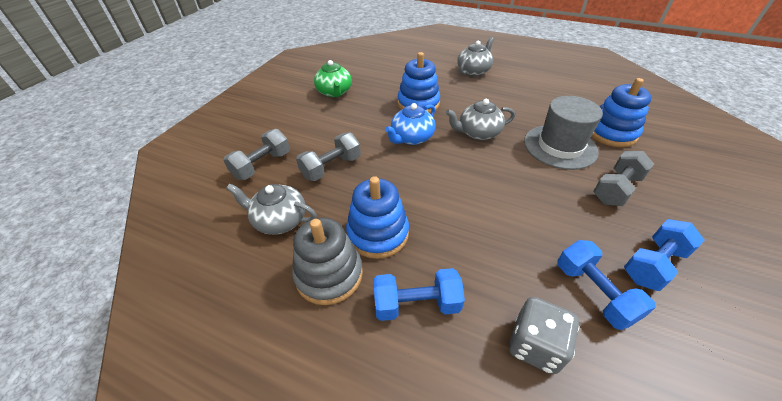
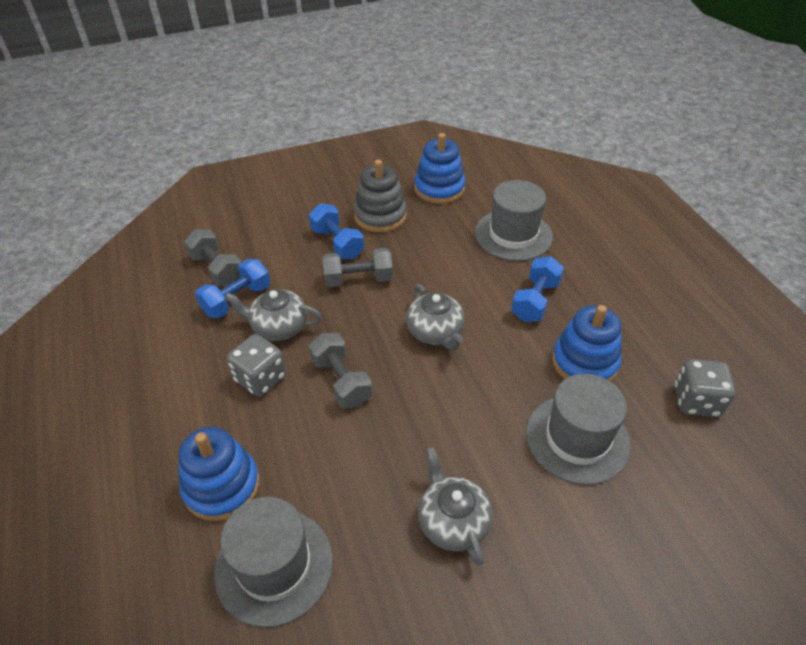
blue teapot: 1 -> 0
green teapot: 1 -> 0
grey dice: 1 -> 2
grey hat: 1 -> 3

